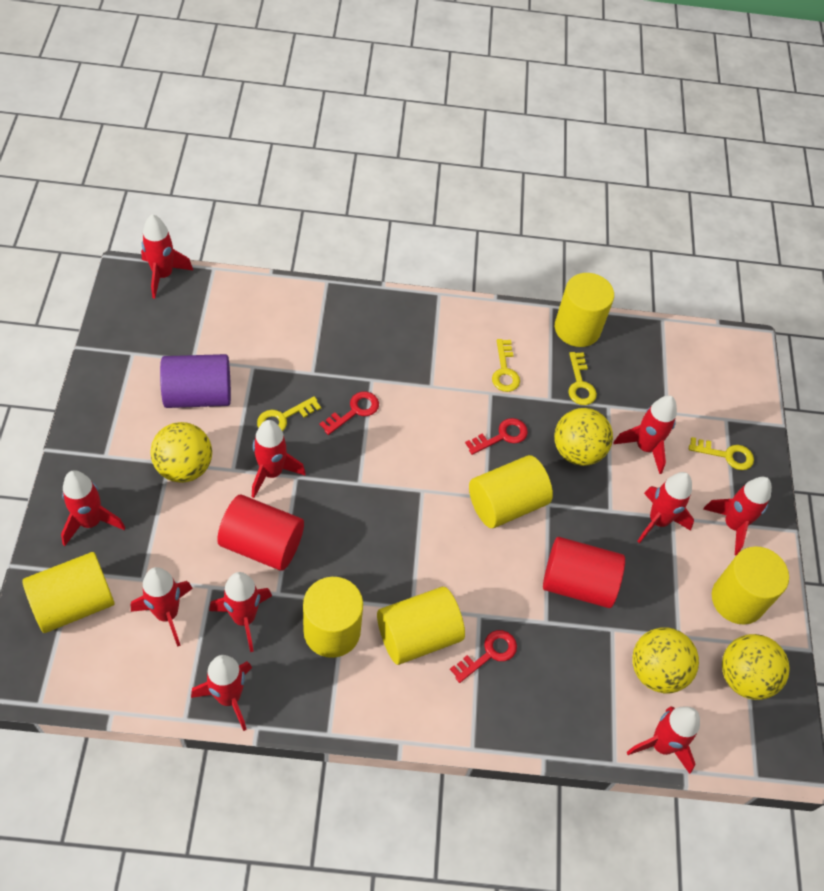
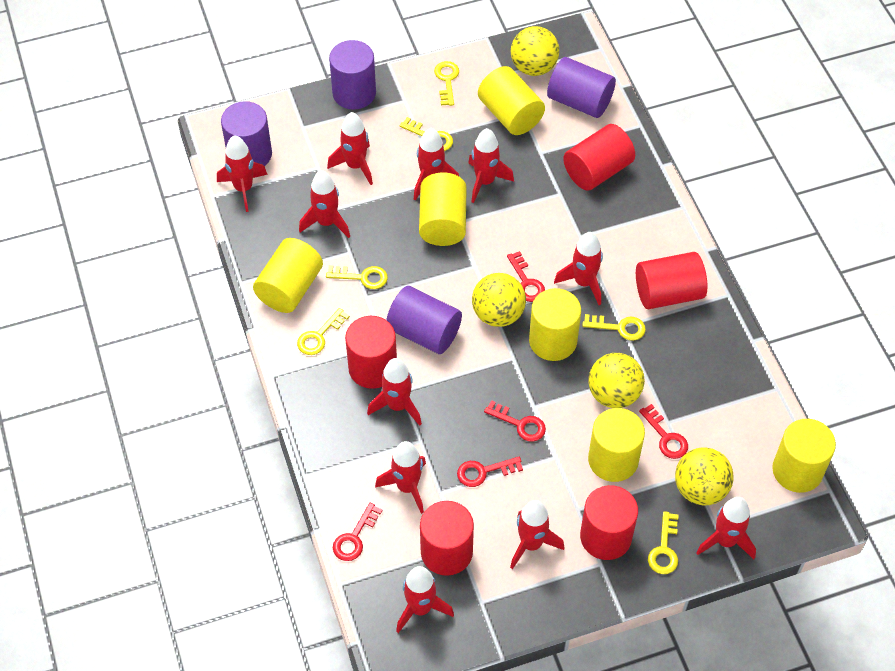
purple cylinder: 1 -> 4
red cylinder: 2 -> 5
red key: 3 -> 5
red rocket: 10 -> 11
yellow key: 4 -> 6

